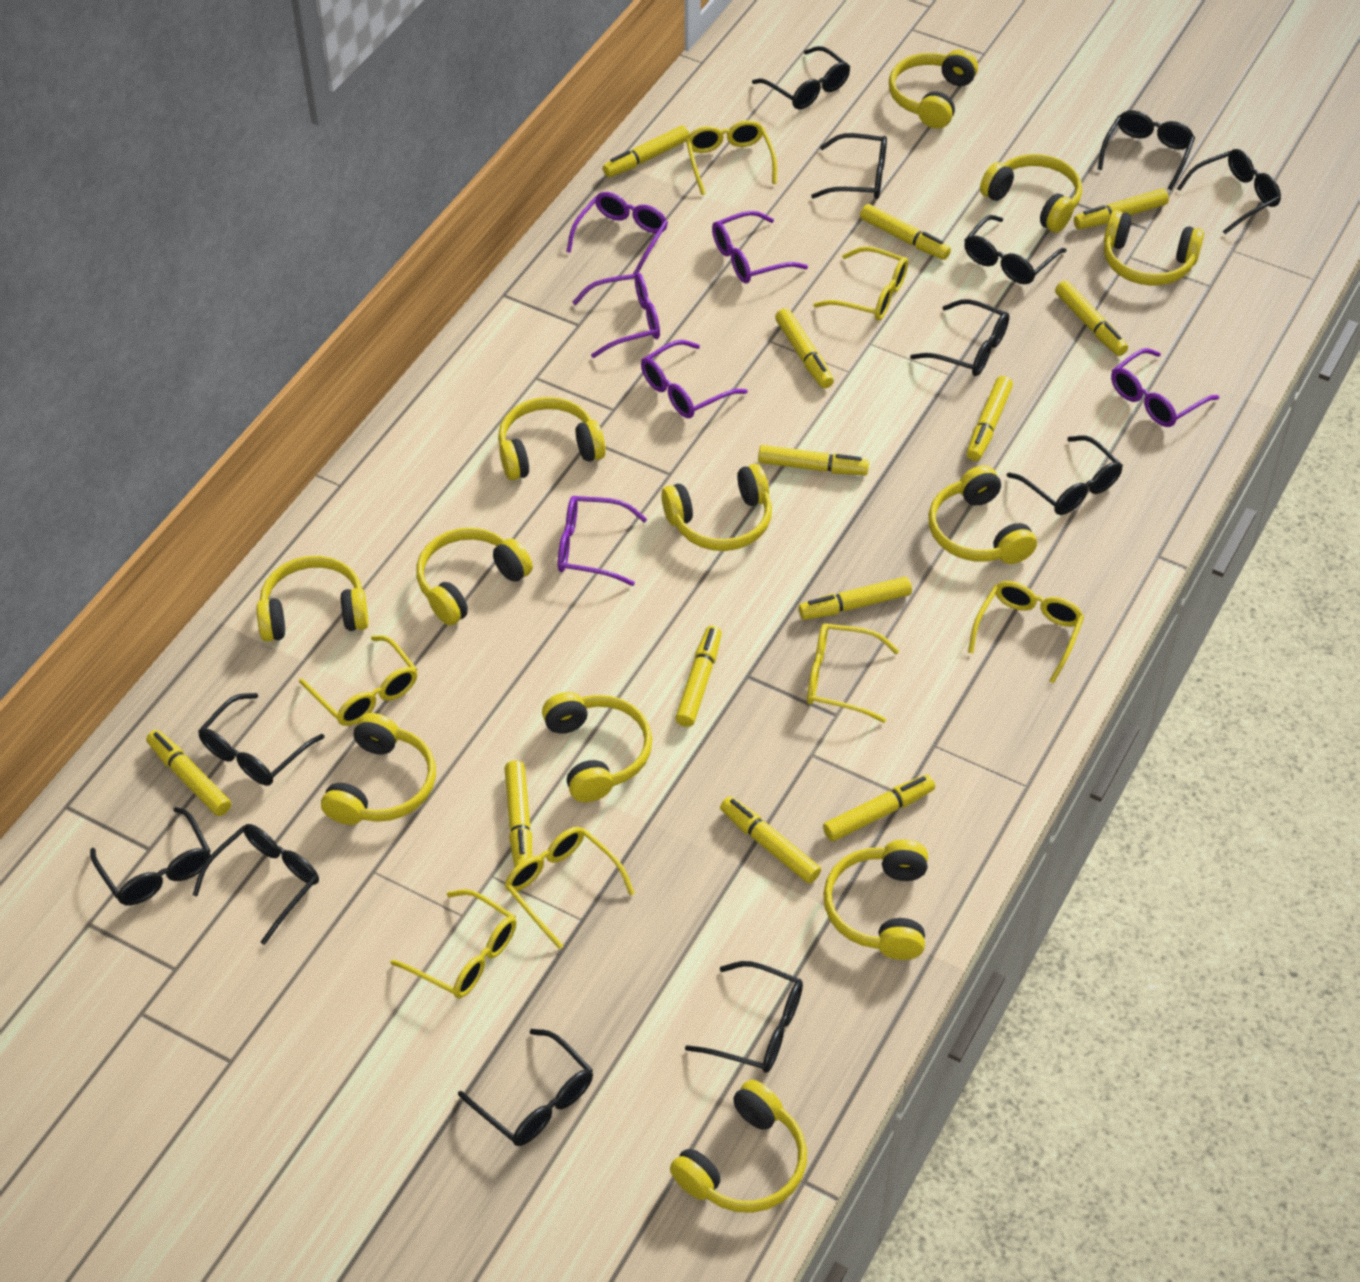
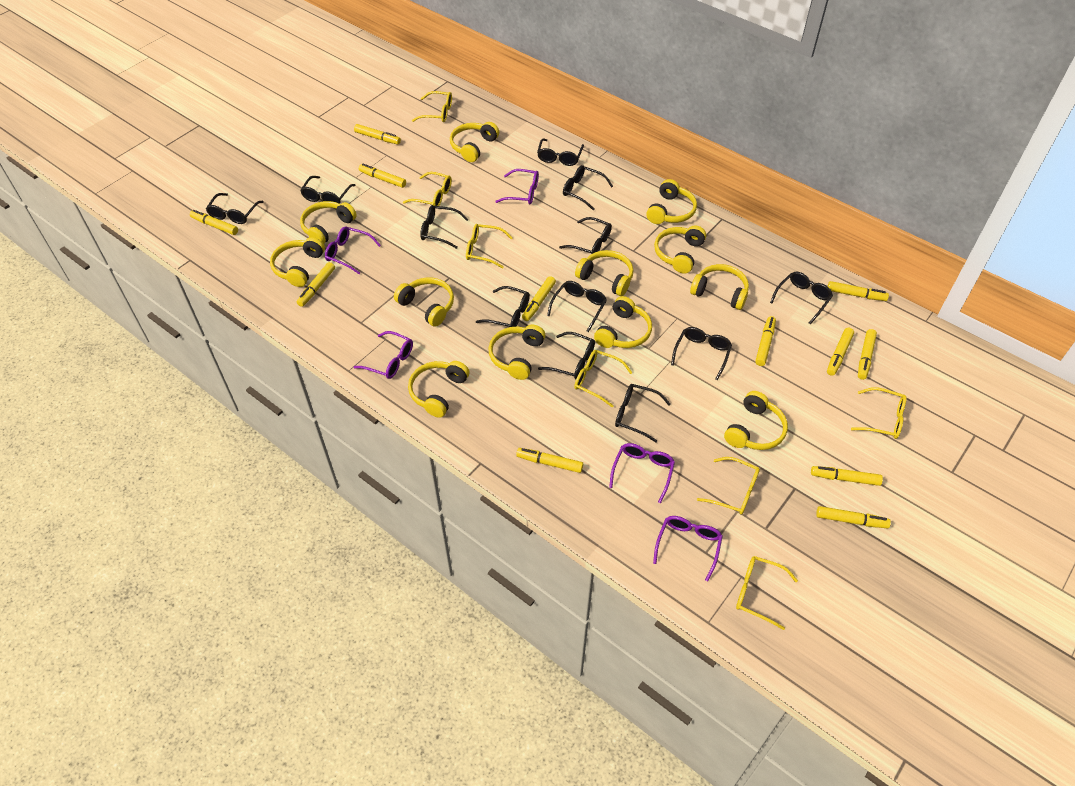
purple glasses: 6 -> 5
yellow marker: 13 -> 12

